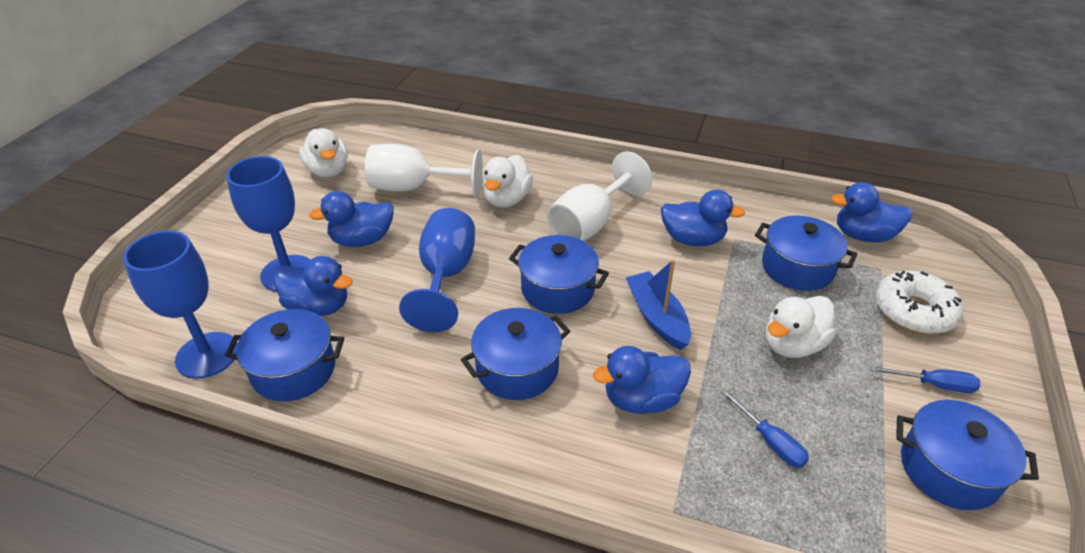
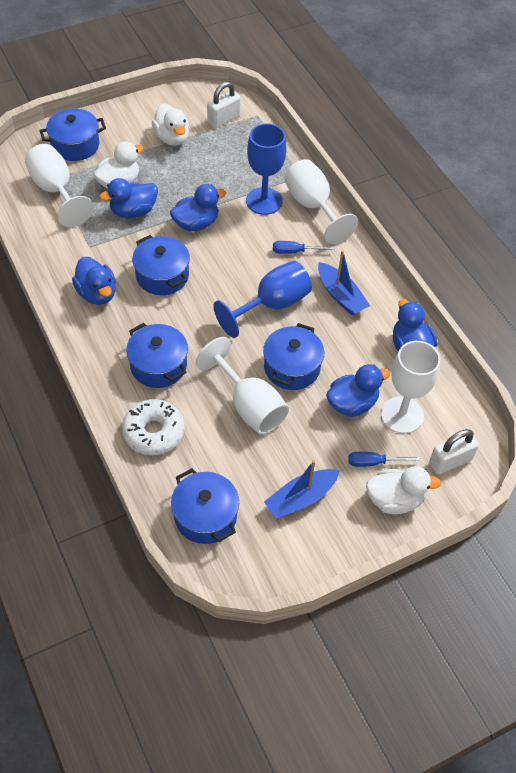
blue boat: 1 -> 2
blue goblet: 3 -> 2
white goblet: 2 -> 4
white padlock: 0 -> 2

